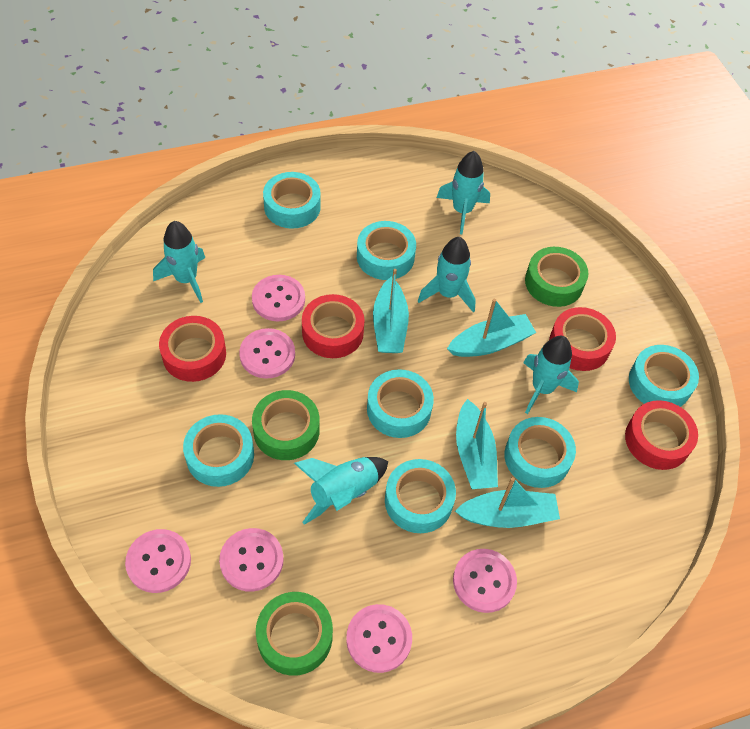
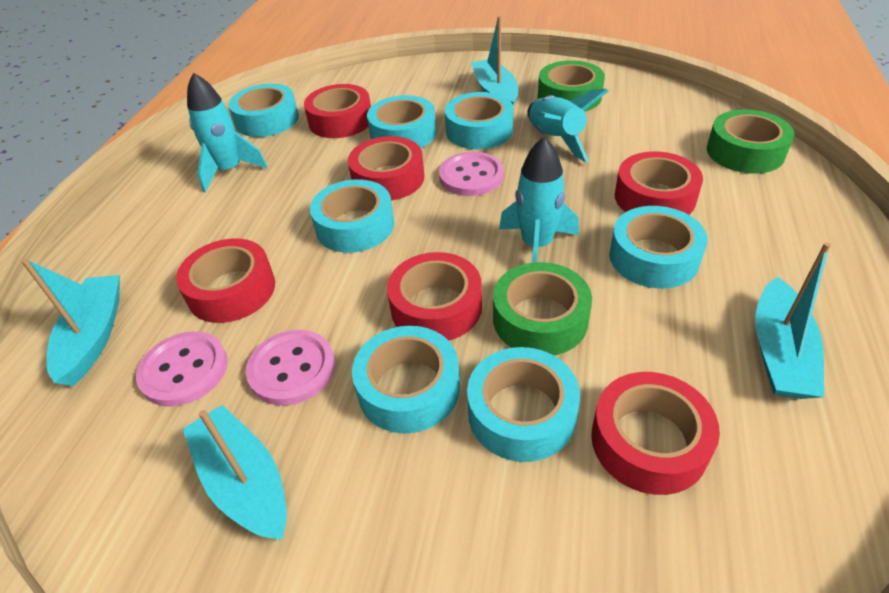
pink button: 6 -> 3
red tape: 4 -> 6
turquoise rocket: 5 -> 3

